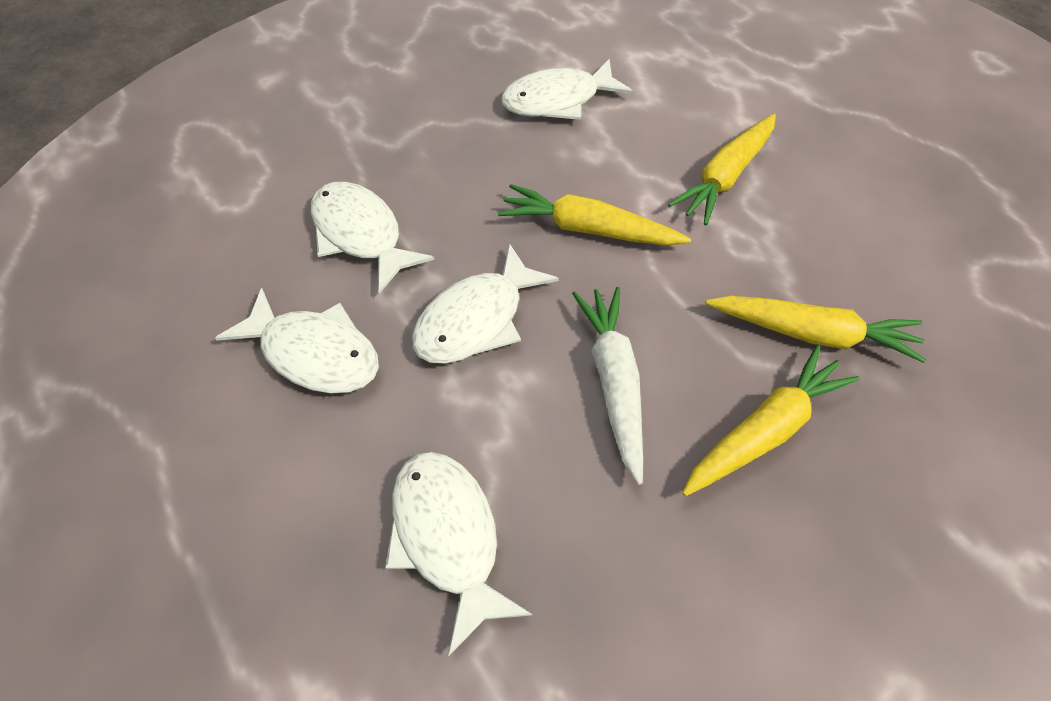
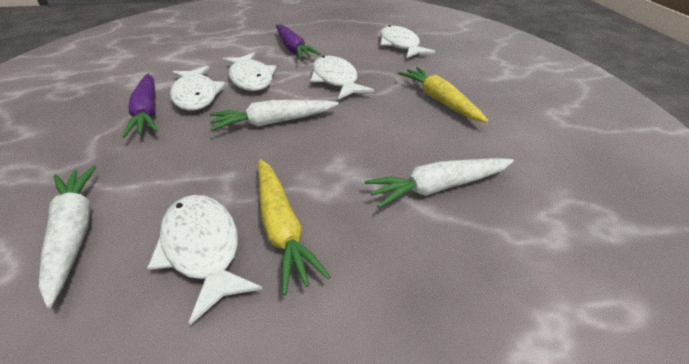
purple carrot: 0 -> 2
white carrot: 1 -> 3
yellow carrot: 4 -> 2

